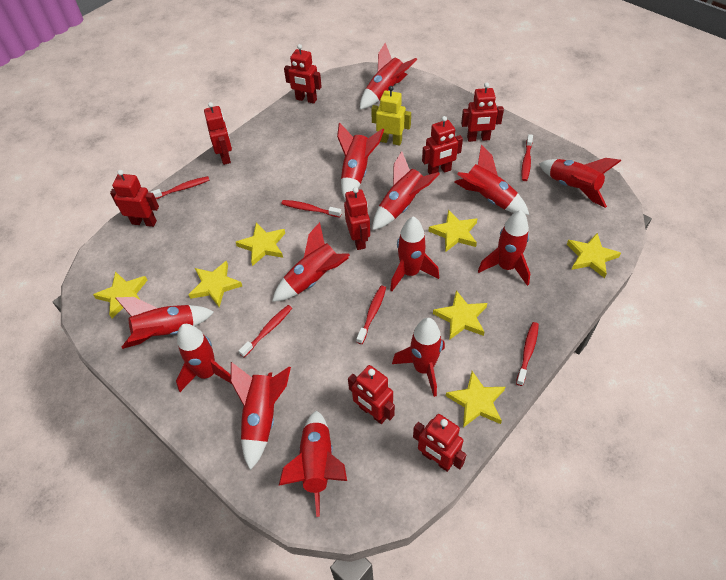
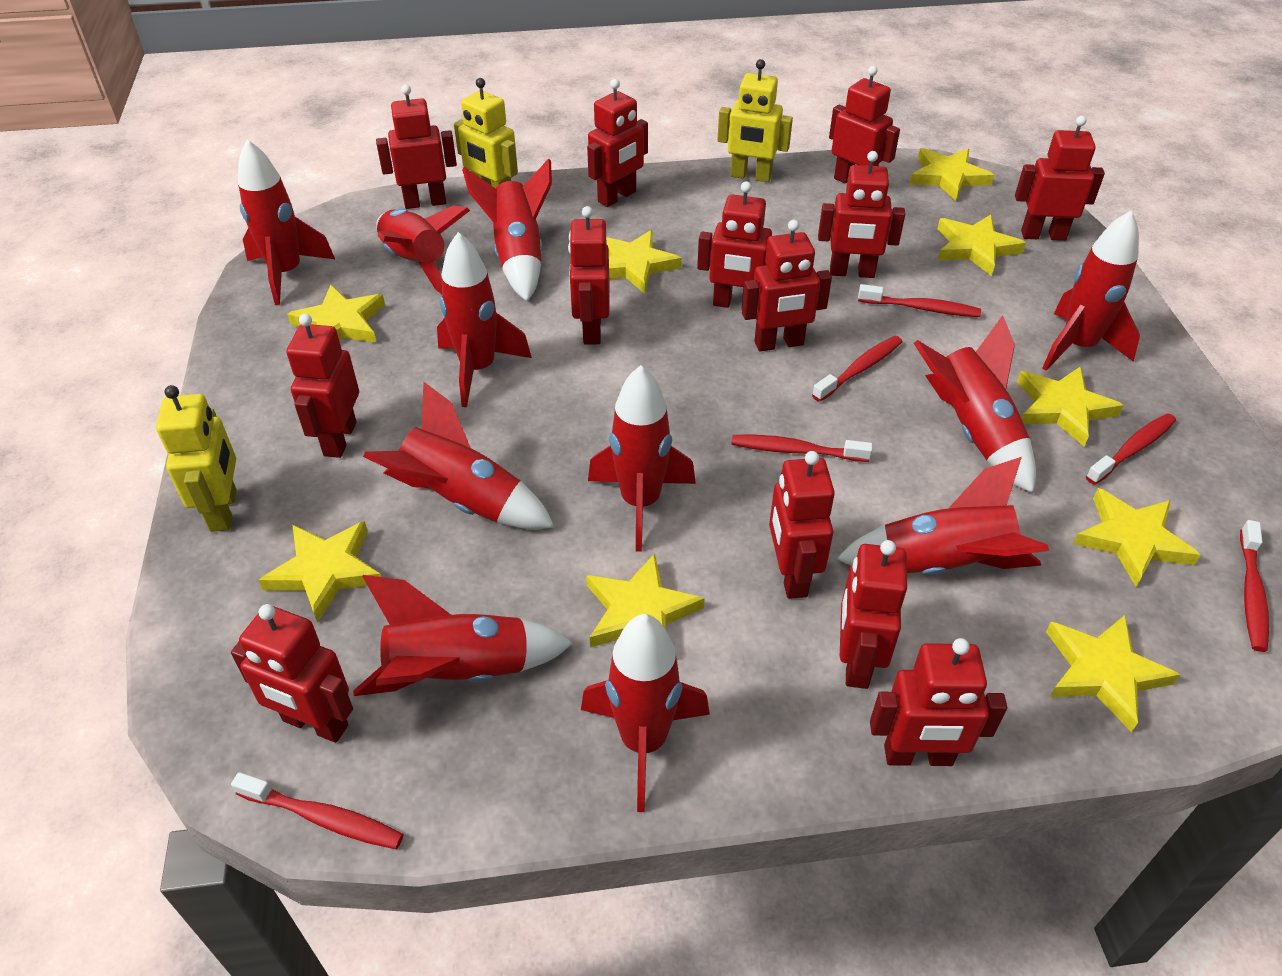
red robot: 8 -> 13
red rocket: 13 -> 11
yellow robot: 1 -> 3
yellow star: 7 -> 9

